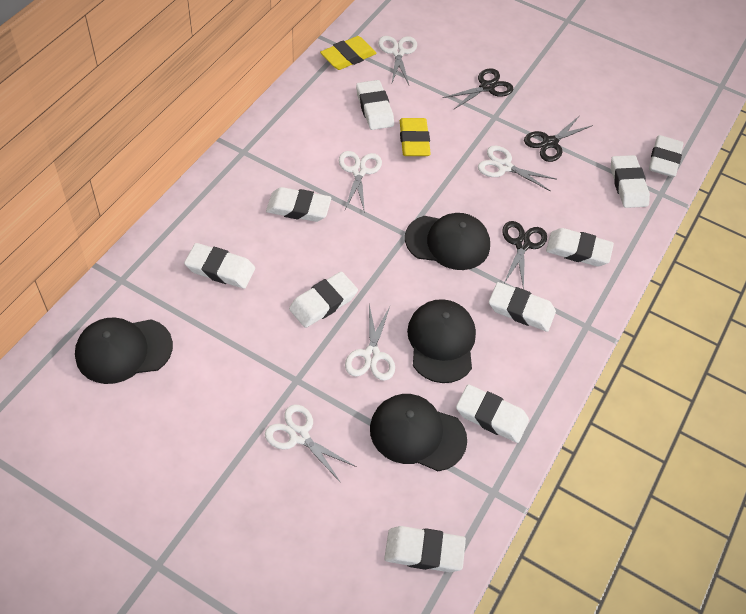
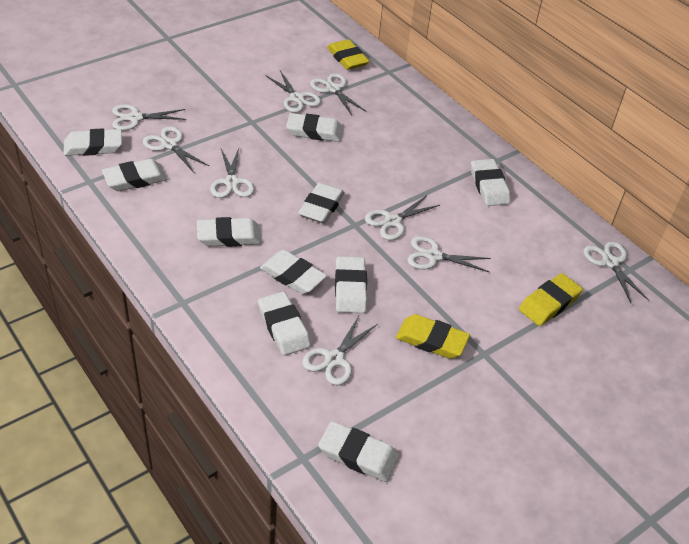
black cap: 4 -> 0
black scissors: 3 -> 0
white scissors: 5 -> 9
yellow eraser: 2 -> 3

